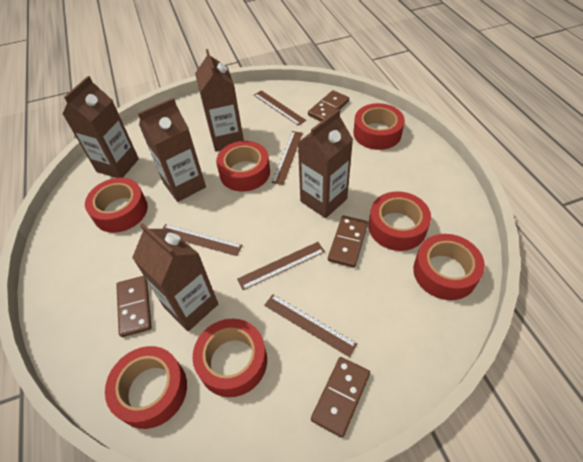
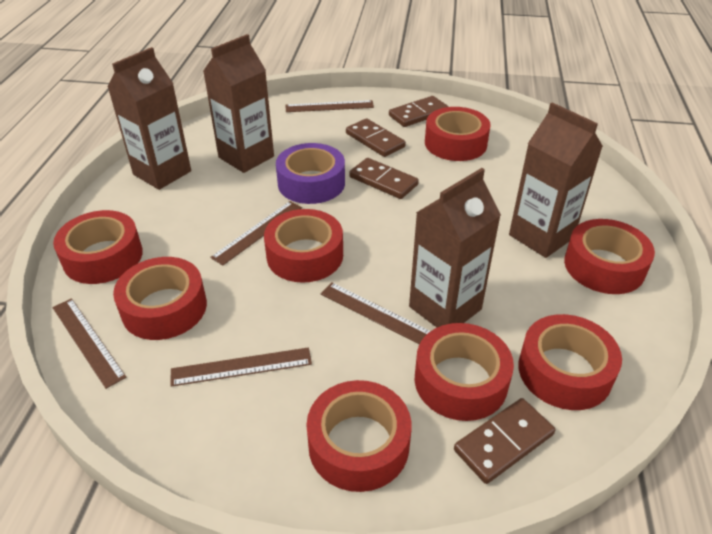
brown carton: 5 -> 4
purple tape: 0 -> 1
red tape: 7 -> 8

